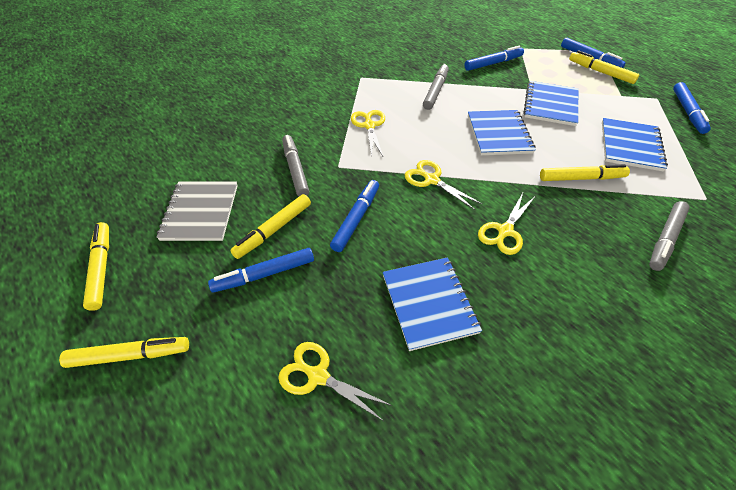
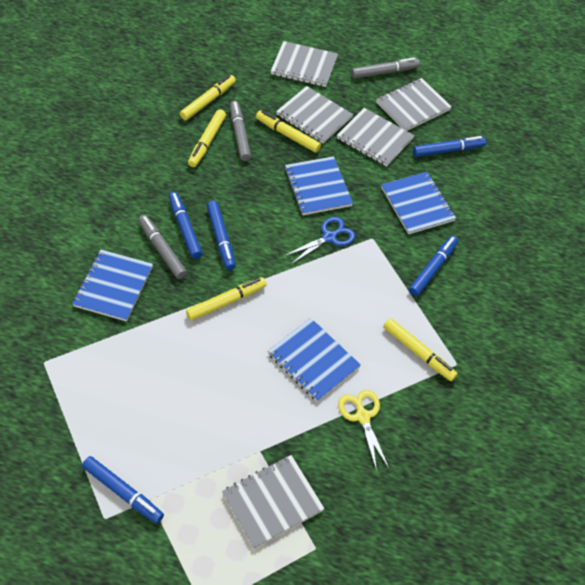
blue scissors: 0 -> 1
grey notebook: 1 -> 5
yellow scissors: 4 -> 1

